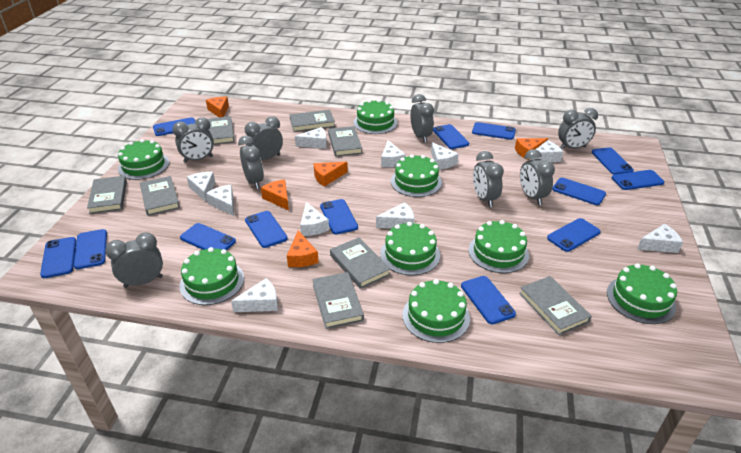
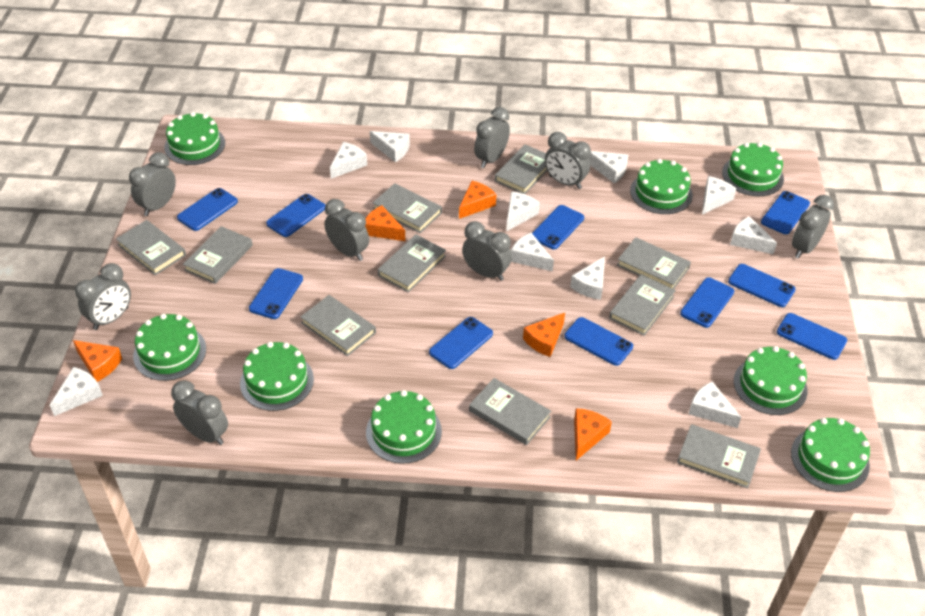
blue phone: 13 -> 10
grey book: 8 -> 10

